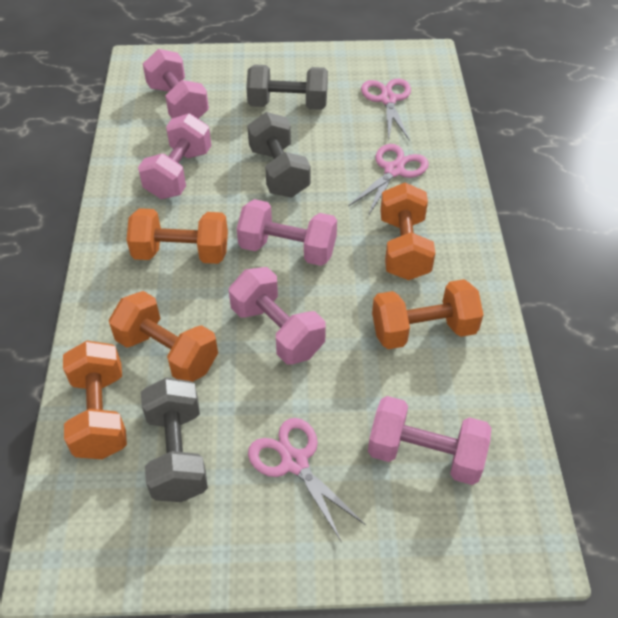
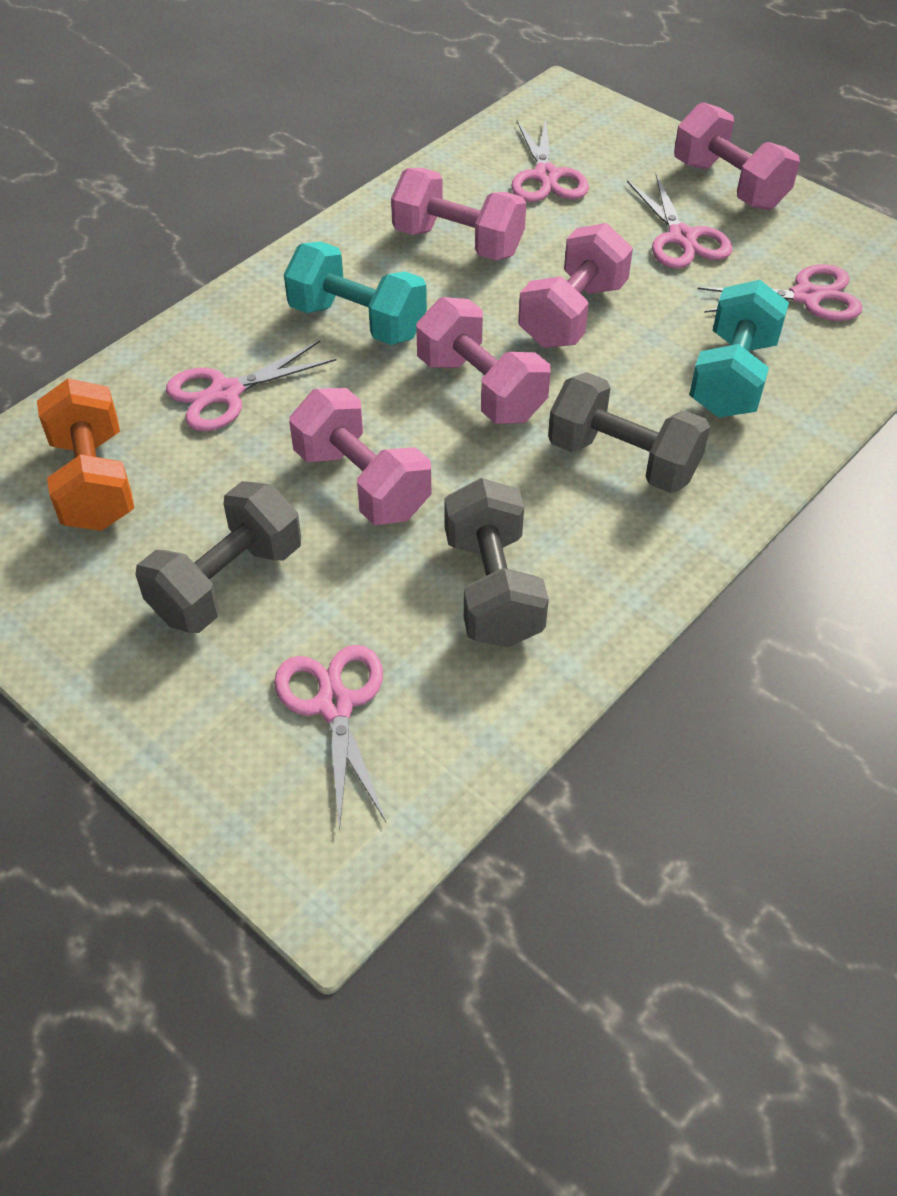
orange dumbbell: 5 -> 1
pink scissors: 3 -> 5
turquoise dumbbell: 0 -> 2

